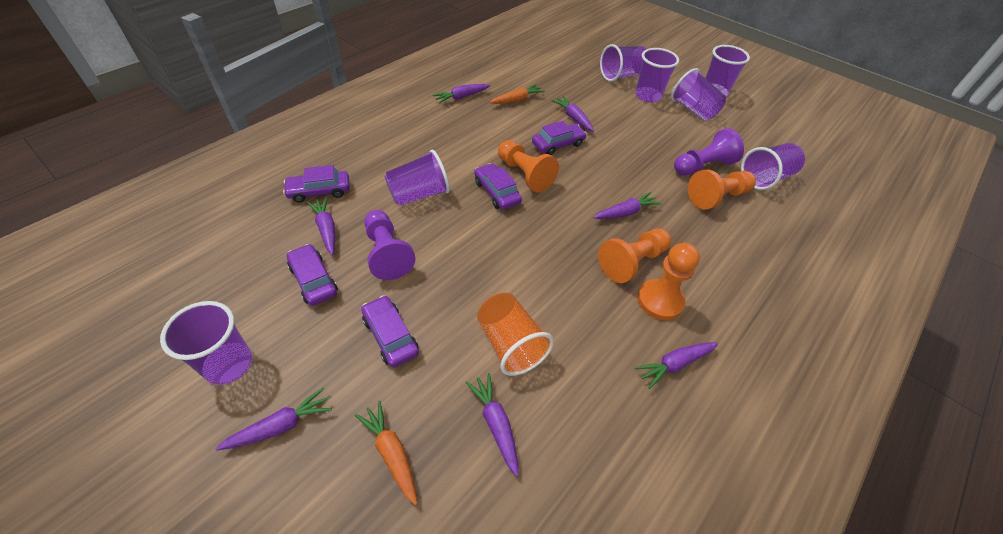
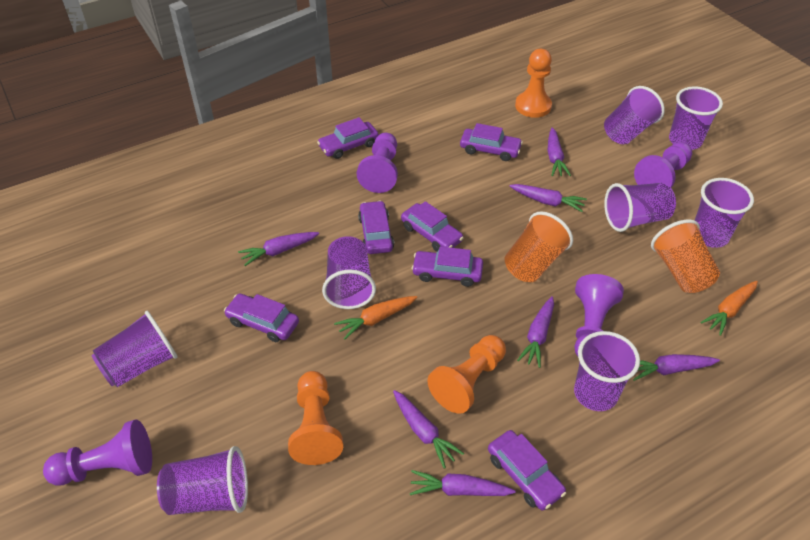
orange cup: 1 -> 2
orange pawn: 4 -> 3
purple car: 5 -> 7
purple cup: 7 -> 8
purple pawn: 2 -> 4

